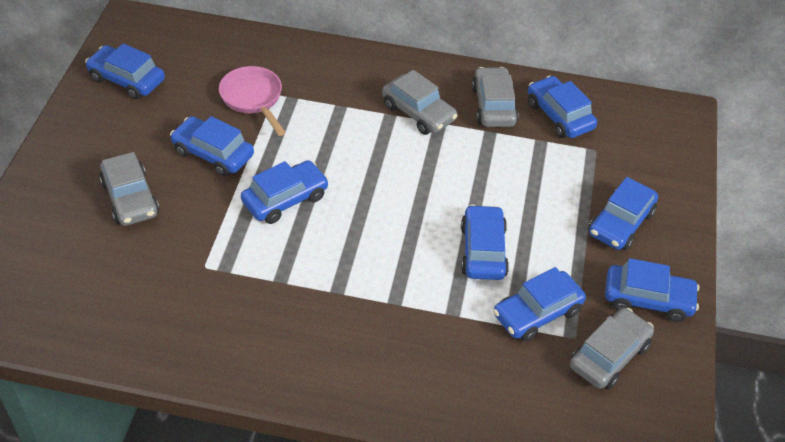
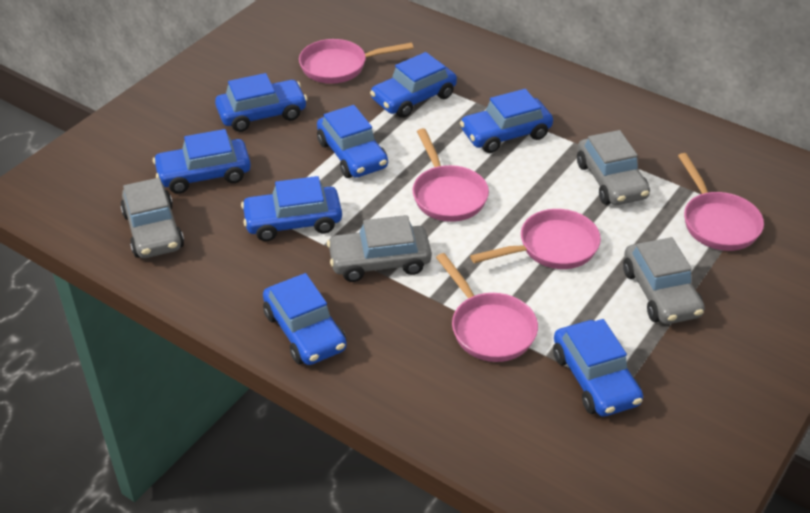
pink pan: 1 -> 5

